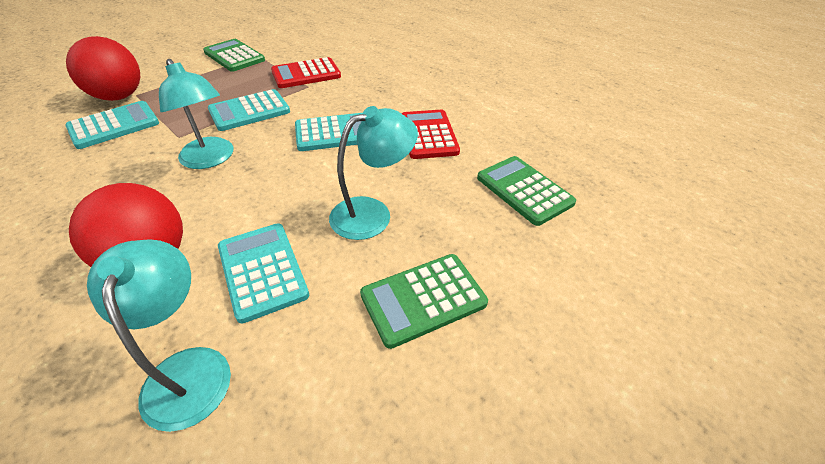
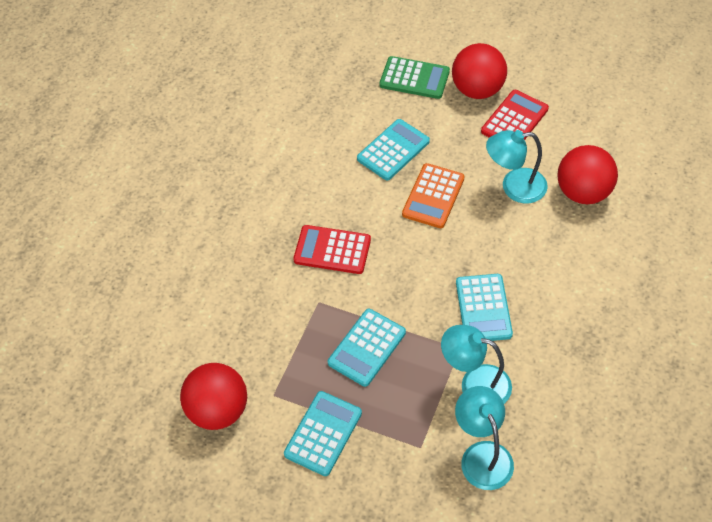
green calculator: 3 -> 1
orange calculator: 0 -> 1
red ball: 2 -> 3

